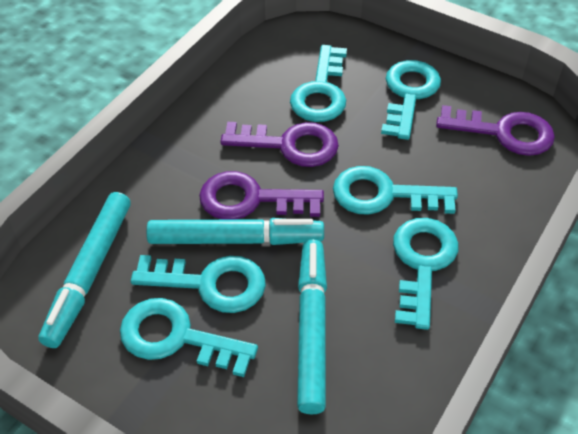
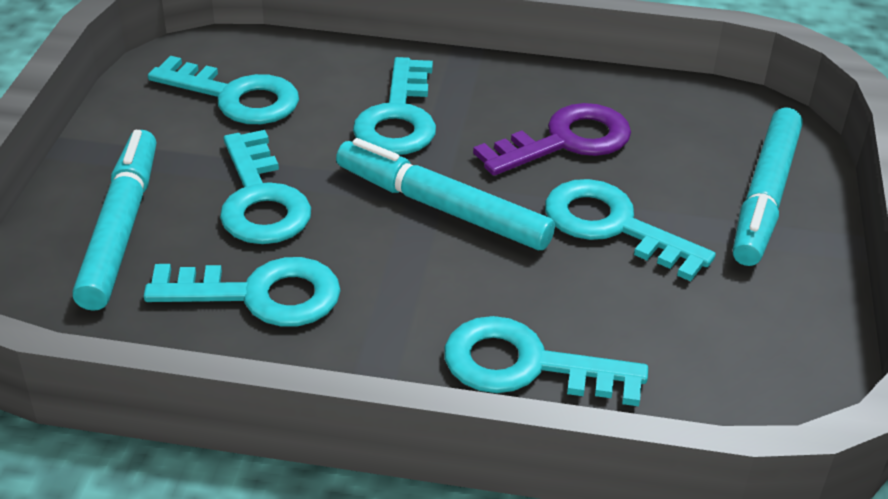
purple key: 3 -> 1

